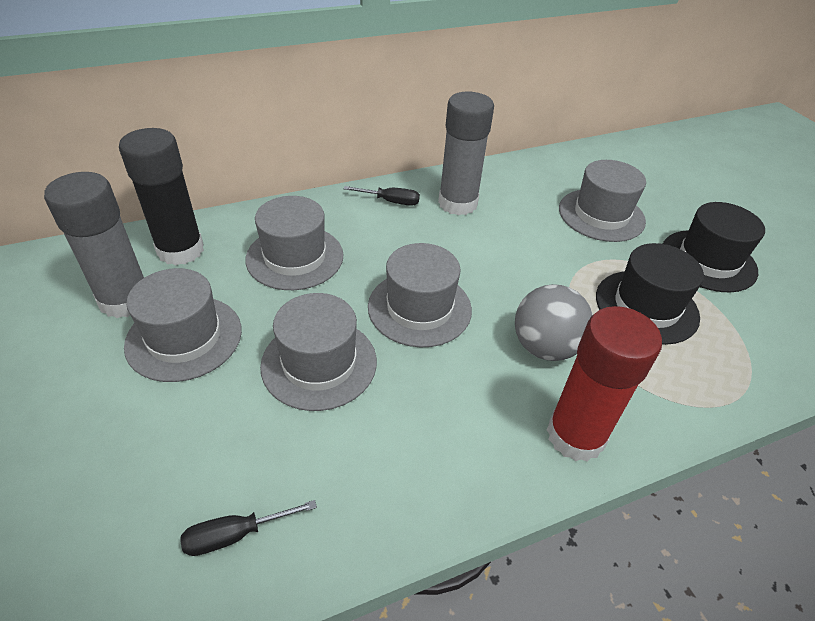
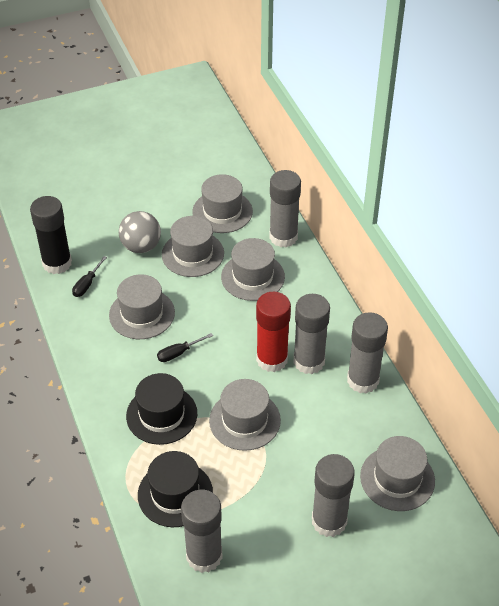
grey glue stick: 2 -> 5
grey hat: 5 -> 6

